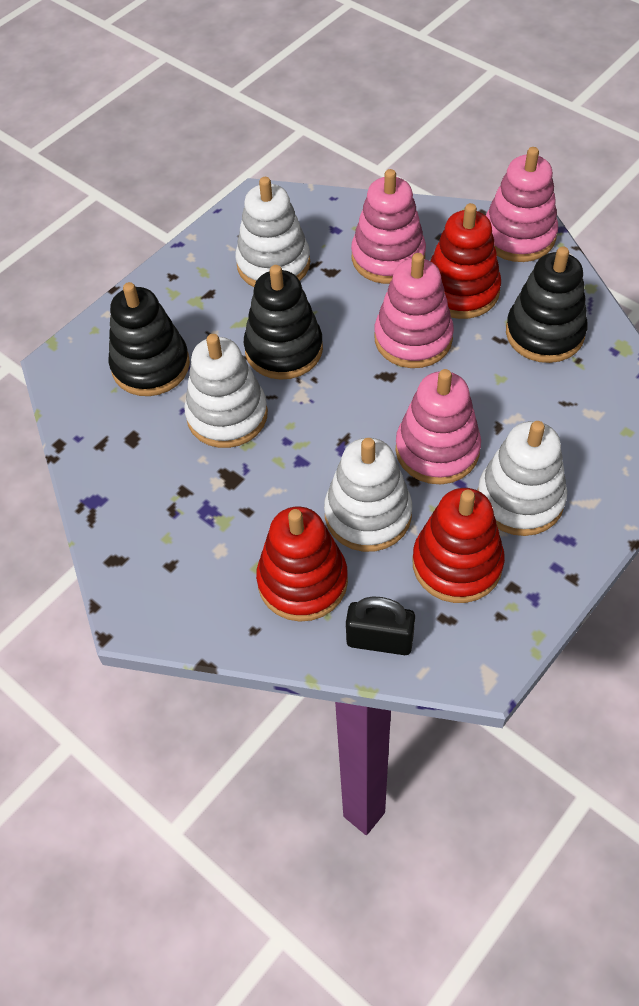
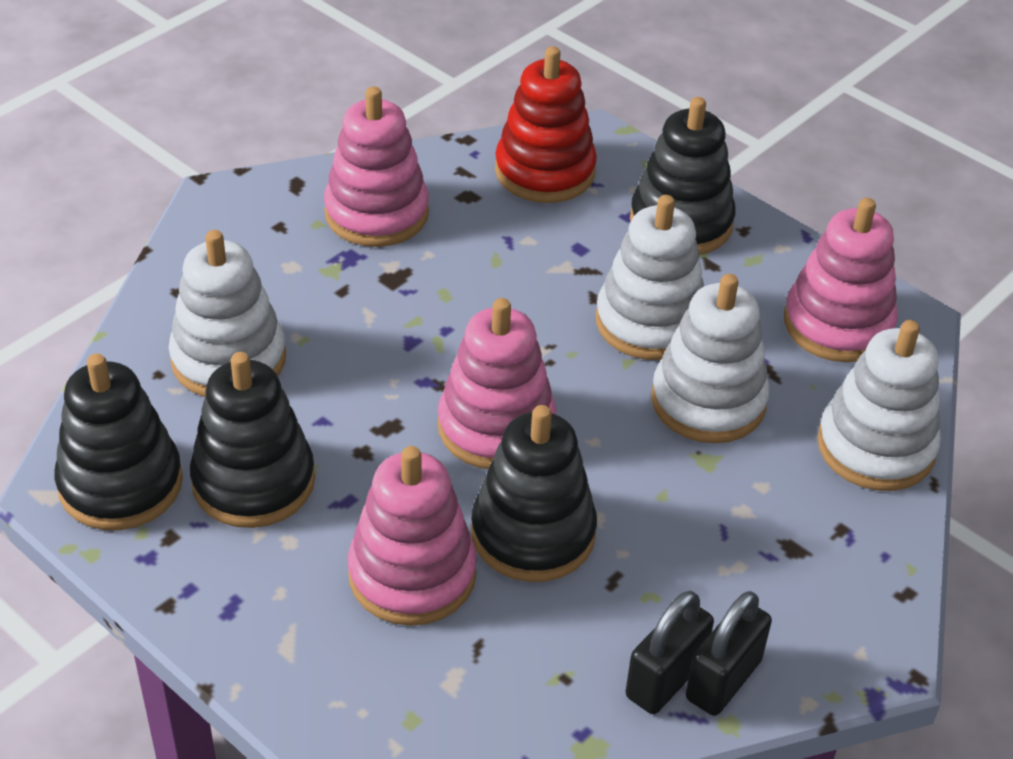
black padlock: 1 -> 2
black stacking toy: 3 -> 4
red stacking toy: 3 -> 1

